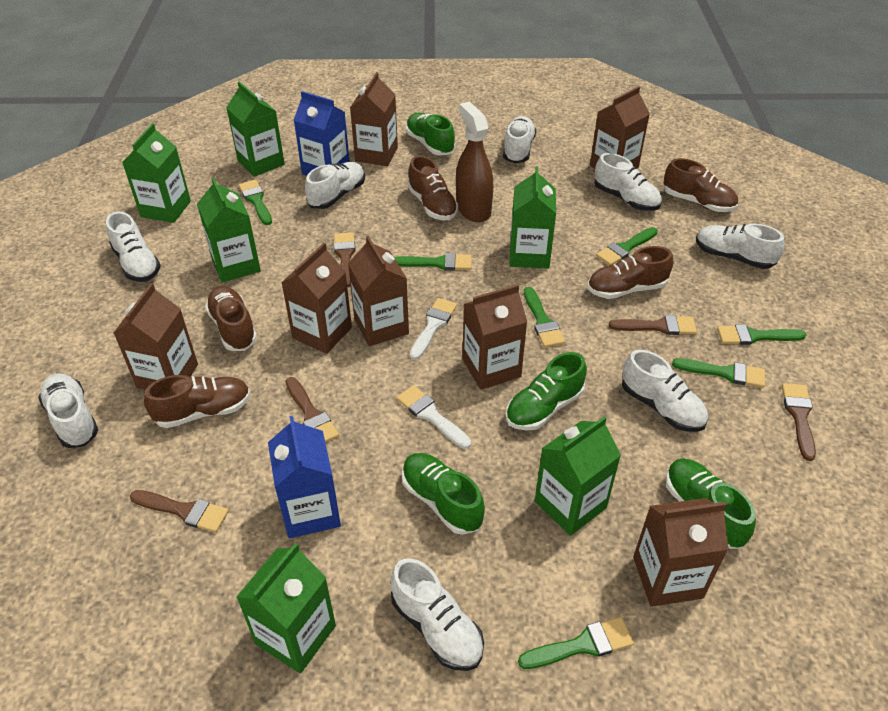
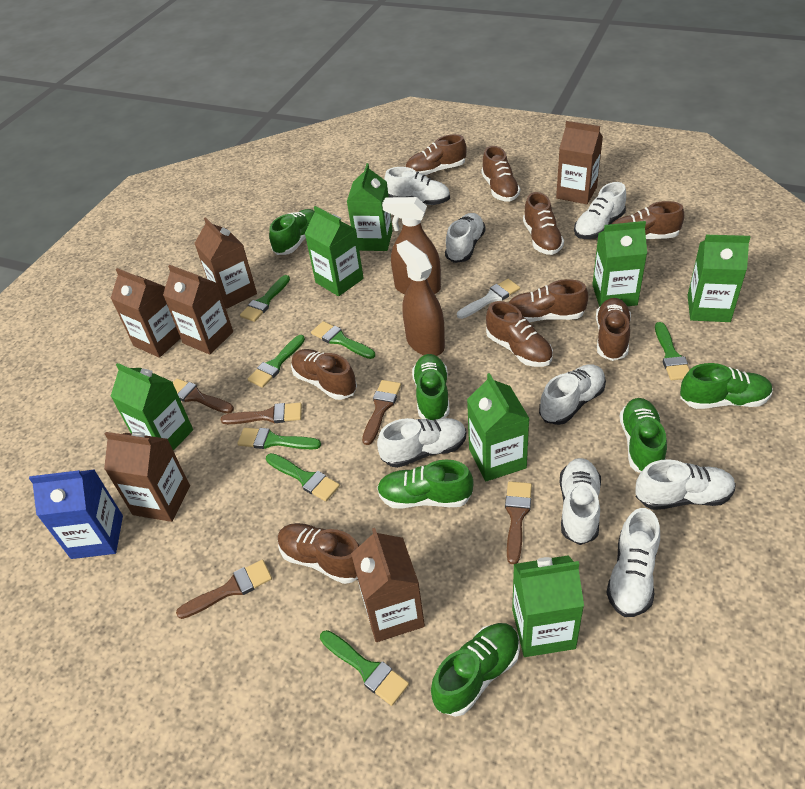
blue carton: 2 -> 1
brown carton: 7 -> 6
brown shoe: 5 -> 9
brown spray bottle: 1 -> 2
green carton: 6 -> 7
green shoe: 4 -> 6
white brush: 2 -> 1

